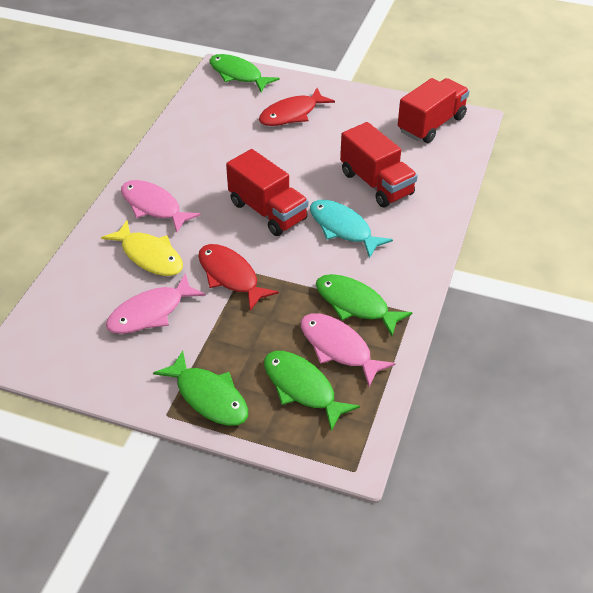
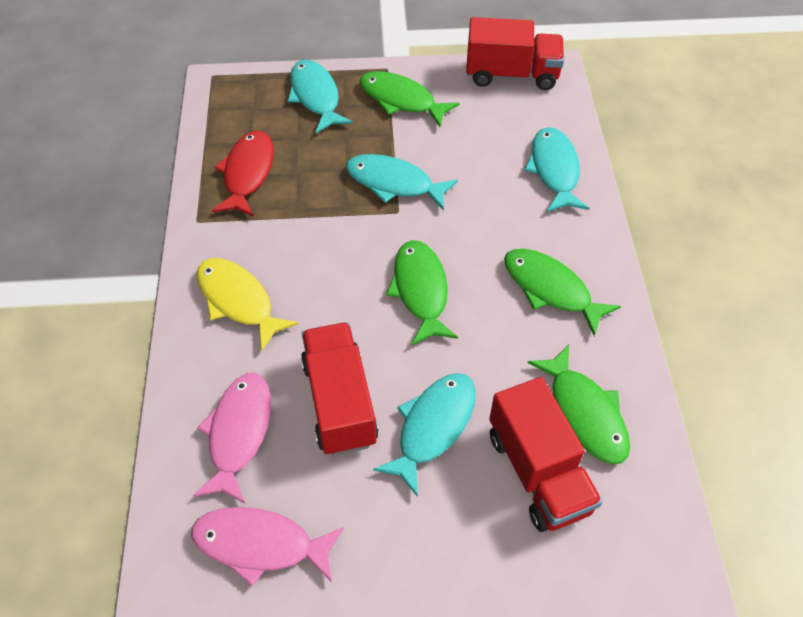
pink fish: 3 -> 2
red fish: 2 -> 1
turquoise fish: 1 -> 4

